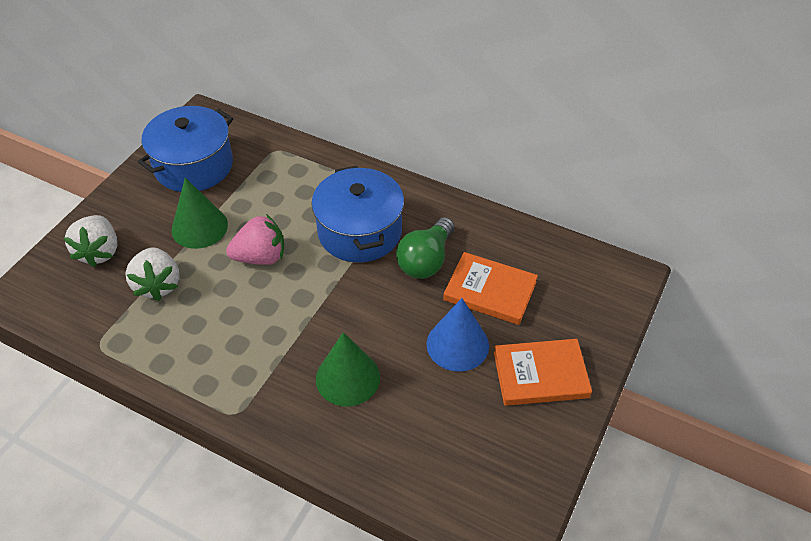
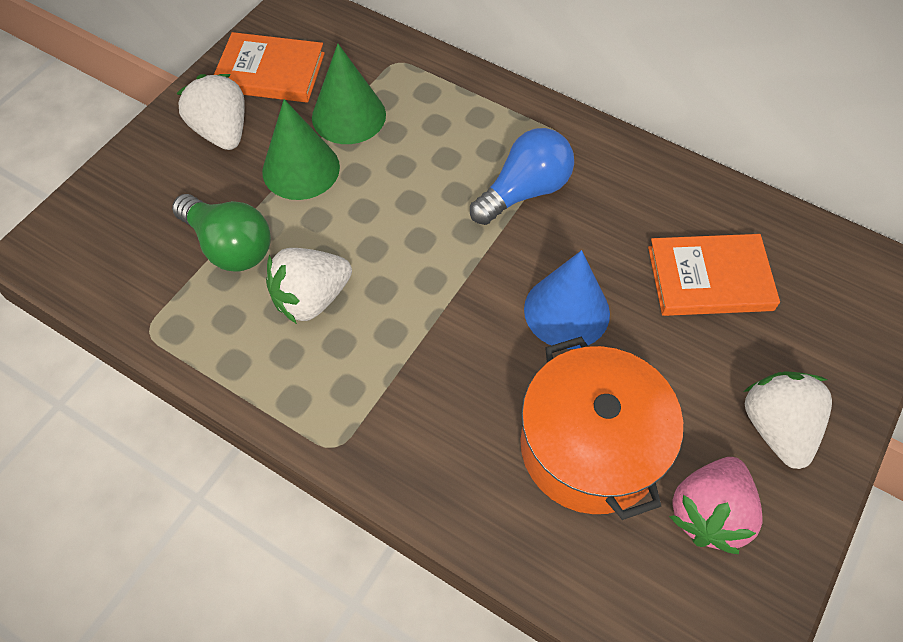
blue light bulb: 0 -> 1
blue pot: 2 -> 0
orange pot: 0 -> 1
white strawberry: 2 -> 3

